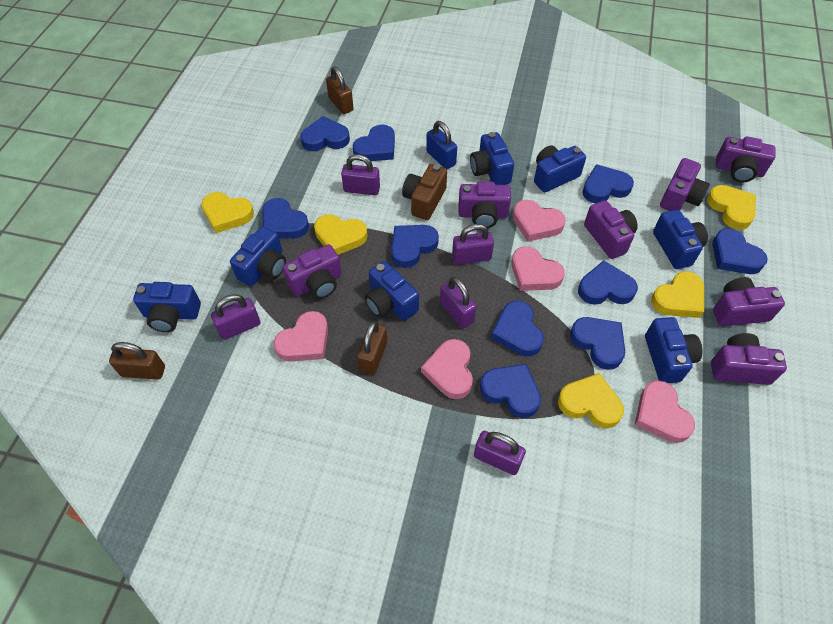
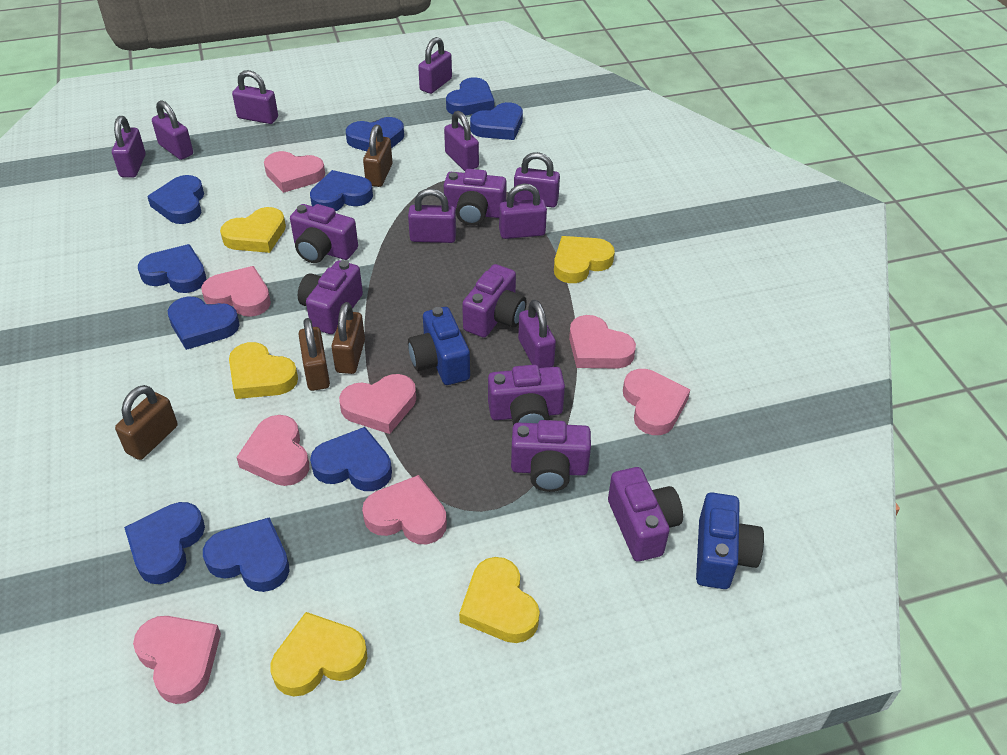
blue camera: 7 -> 2
blue padlock: 1 -> 0
brown camera: 1 -> 0
brown padlock: 3 -> 4
pink heart: 5 -> 8
purple padlock: 5 -> 9

